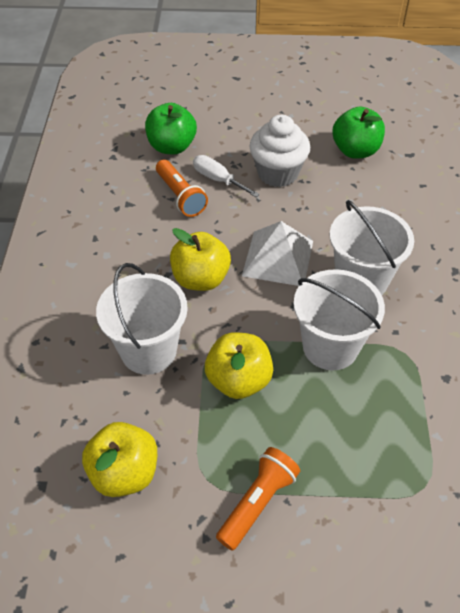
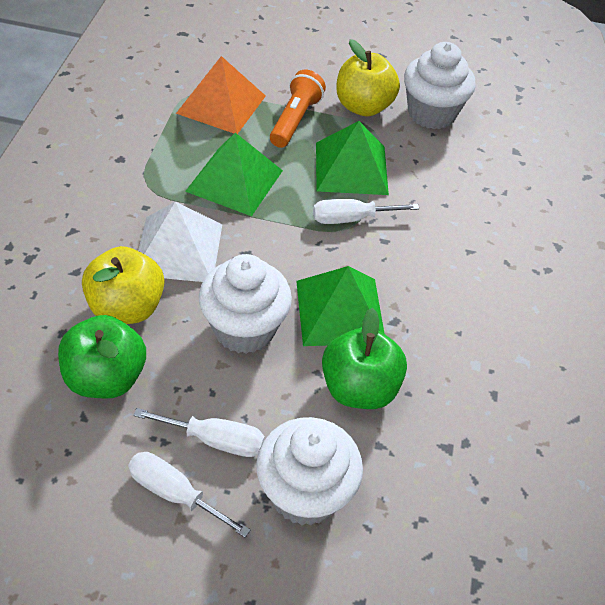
green pyramid: 0 -> 3
orange flashlight: 2 -> 1
orange pyramid: 0 -> 1
white bucket: 3 -> 0
white cupcake: 1 -> 3
white screwdriver: 1 -> 3
yellow apple: 3 -> 2

